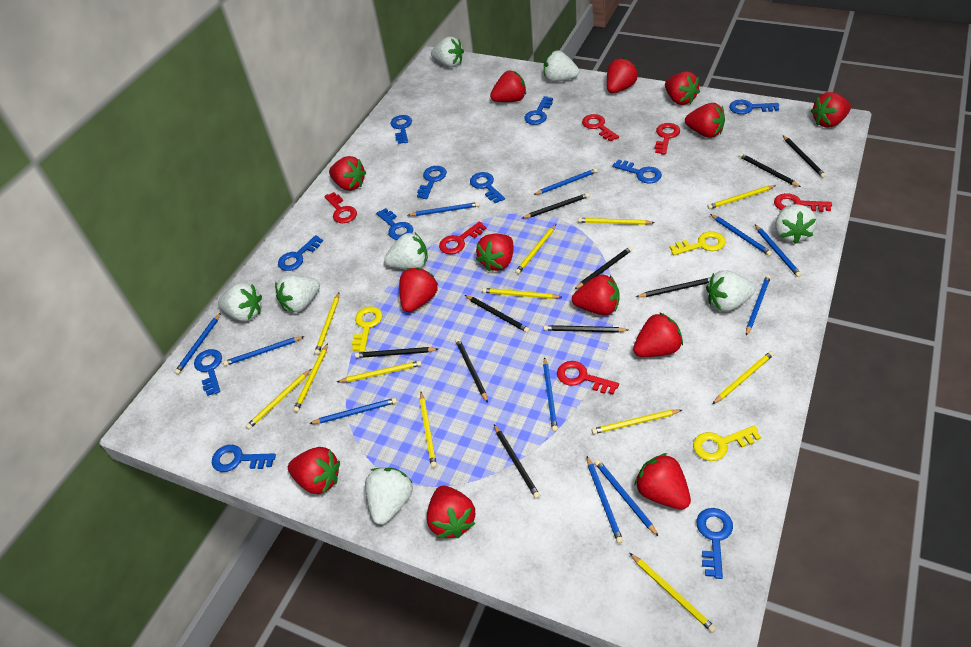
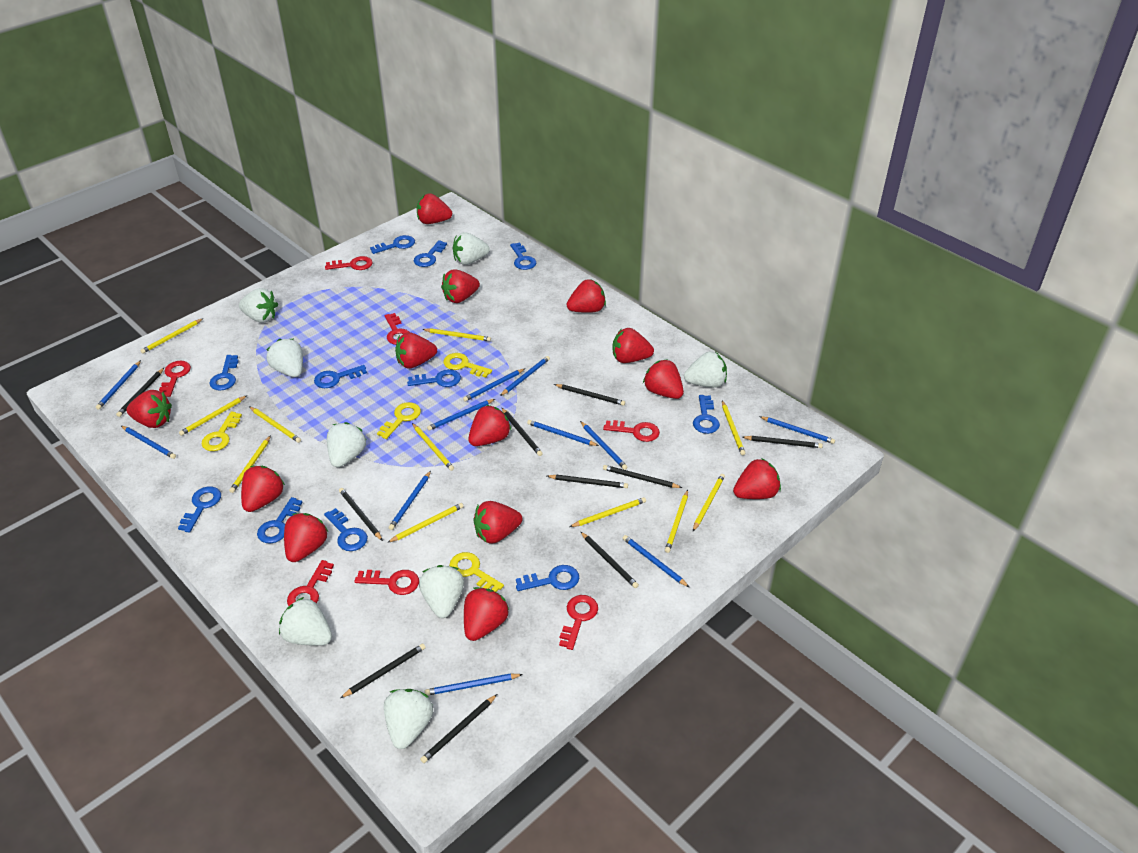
red key: 6 -> 7
yellow key: 3 -> 4
yellow pencil: 12 -> 11

